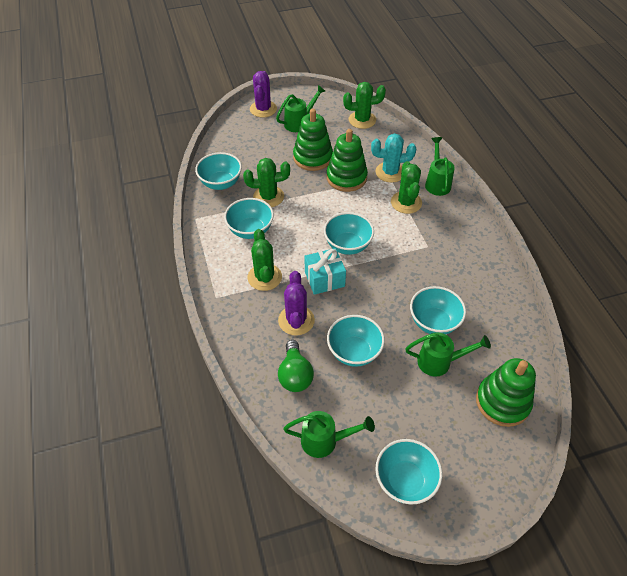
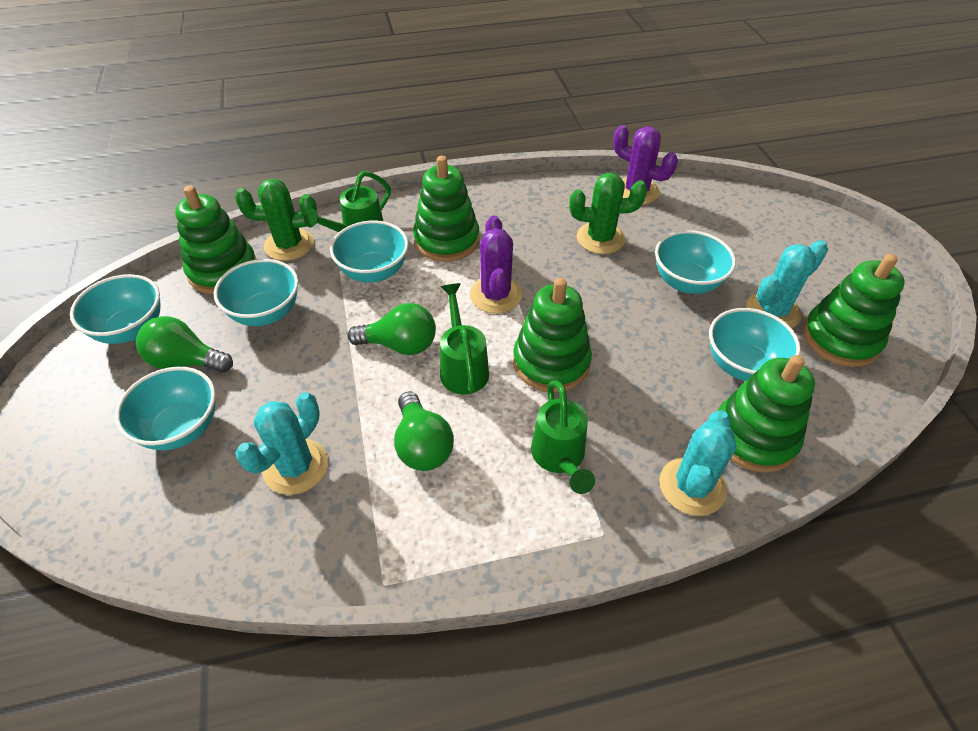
green cactus: 4 -> 2
green light bulb: 1 -> 3
green stacking toy: 3 -> 5
green watering can: 4 -> 3
turquoise cactus: 1 -> 3
turquoise gift: 1 -> 0

